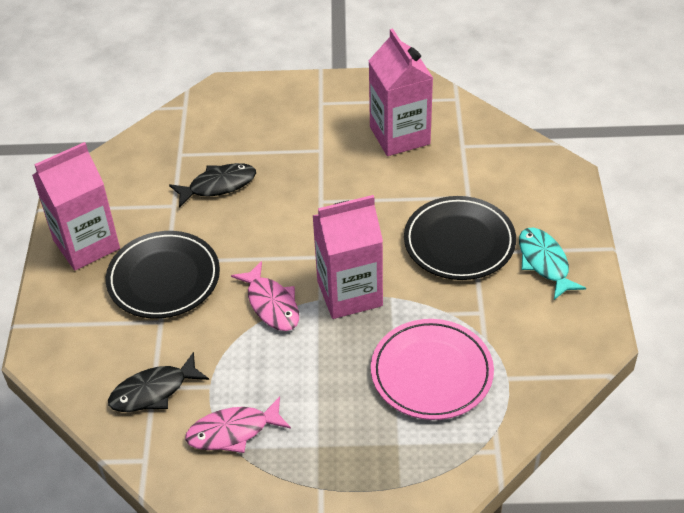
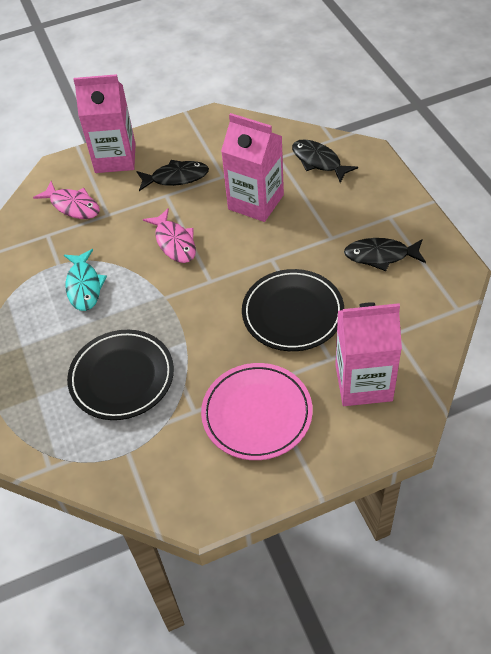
black fish: 2 -> 3

